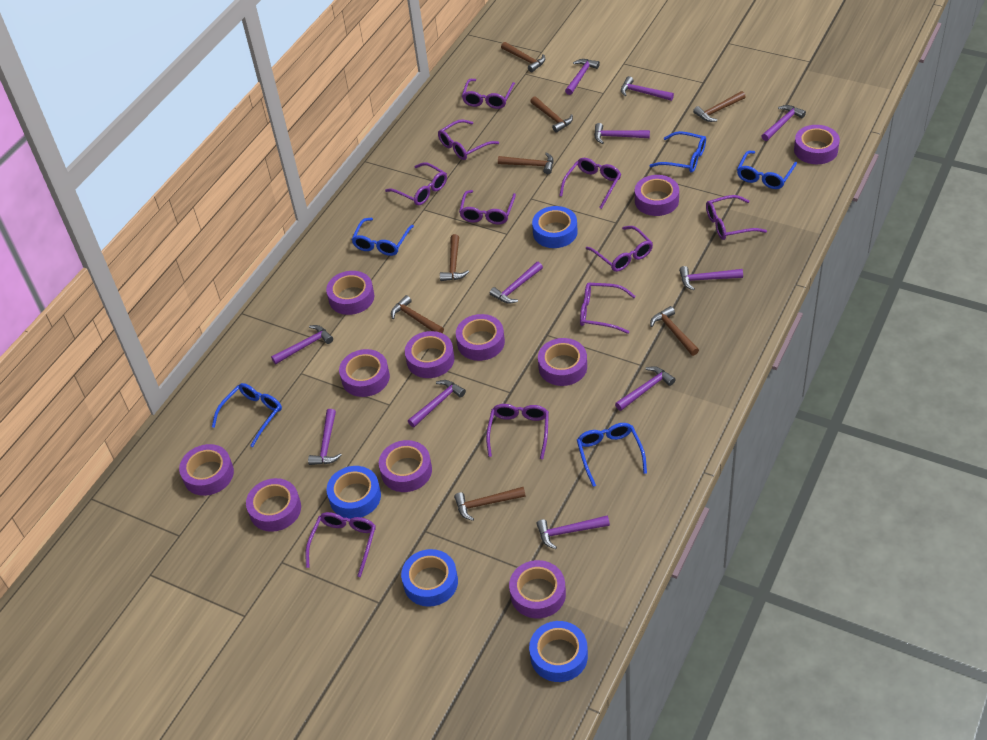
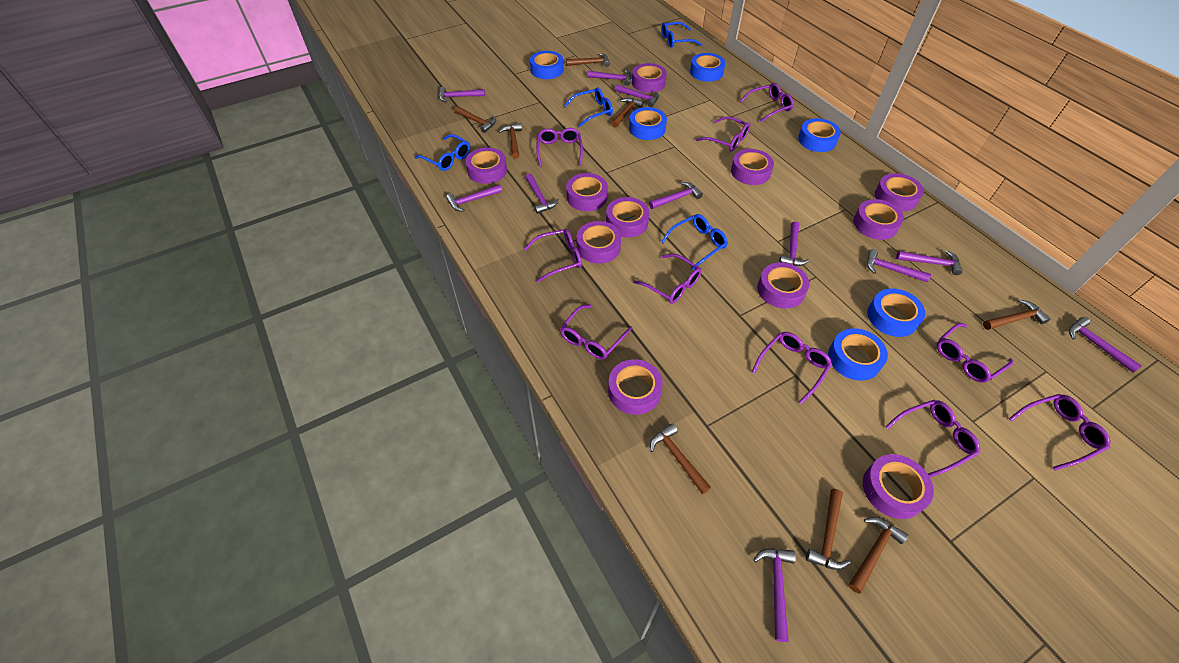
blue glasses: 5 -> 4
blue tape: 4 -> 6

